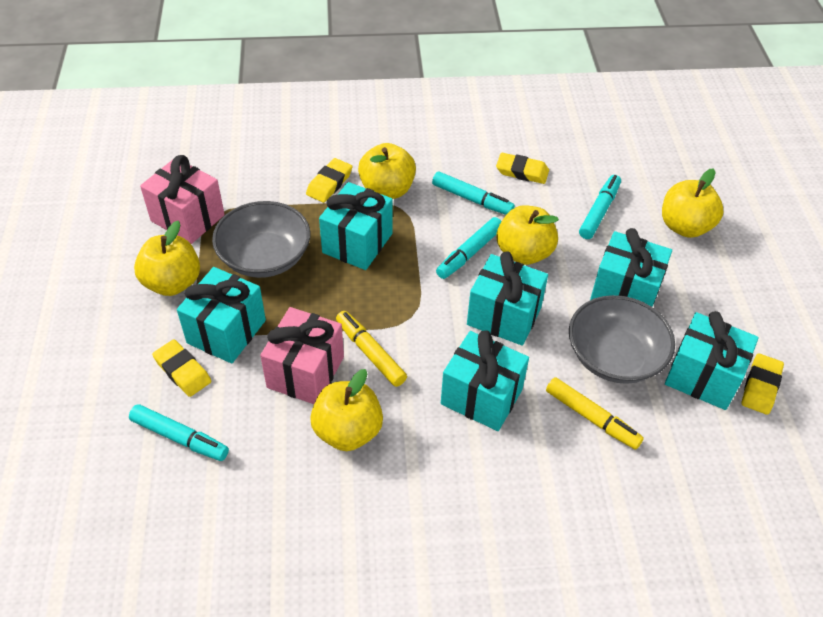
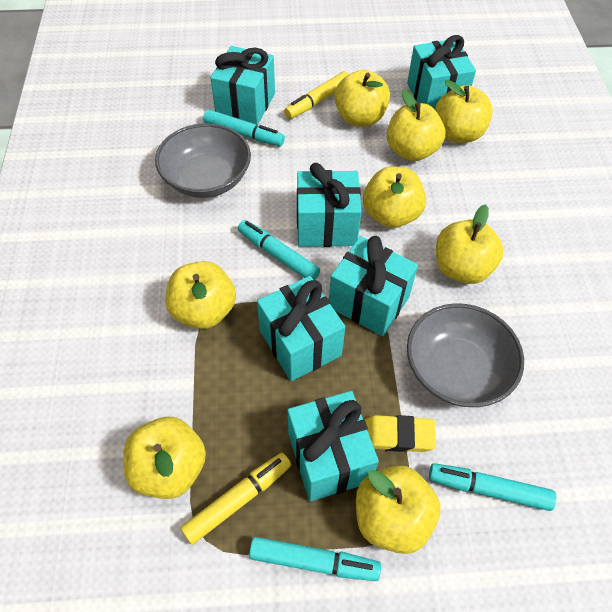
pink gift: 2 -> 0
yellow apple: 5 -> 8
yellow eraser: 4 -> 1

